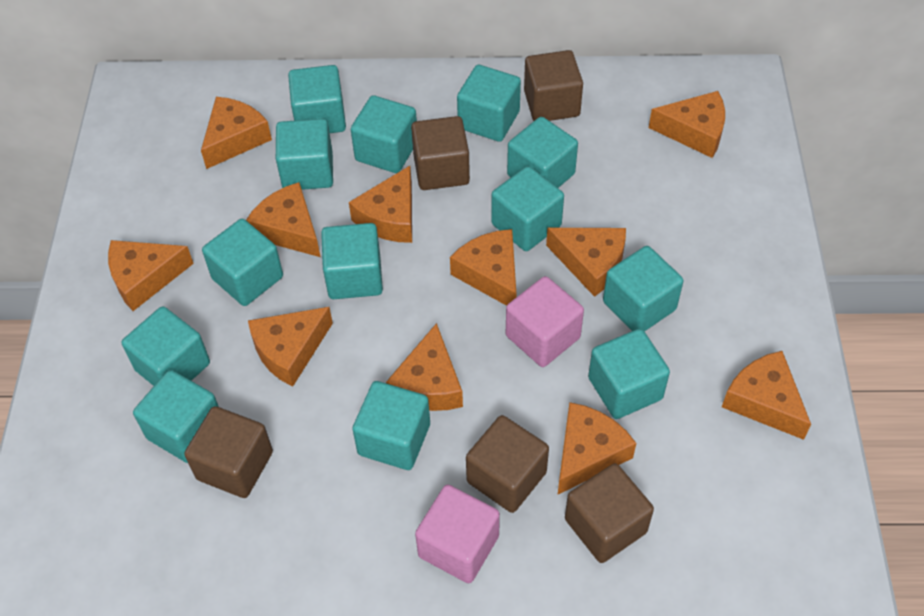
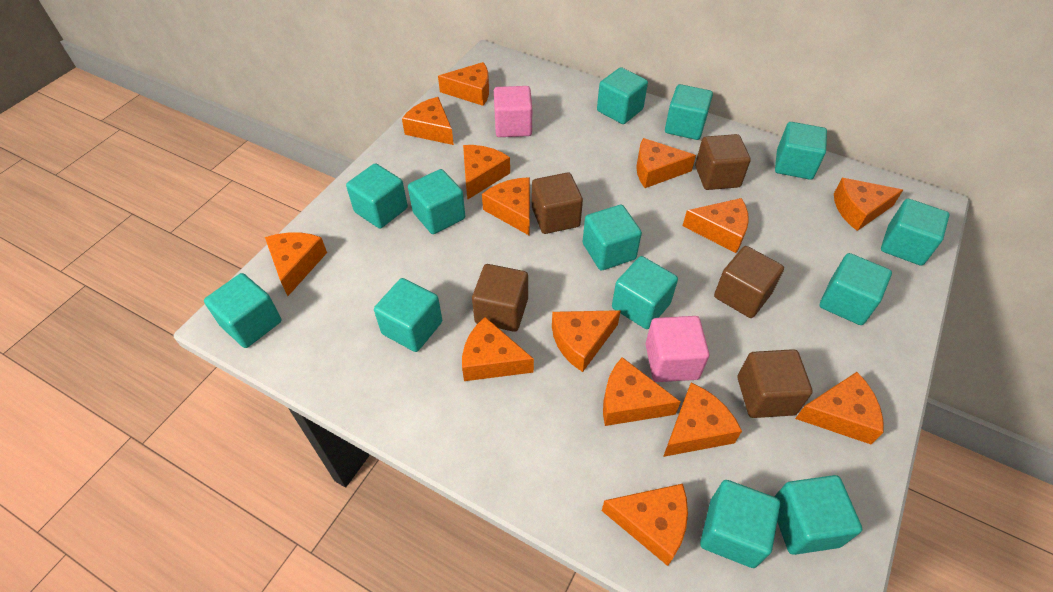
orange cheese: 11 -> 14

